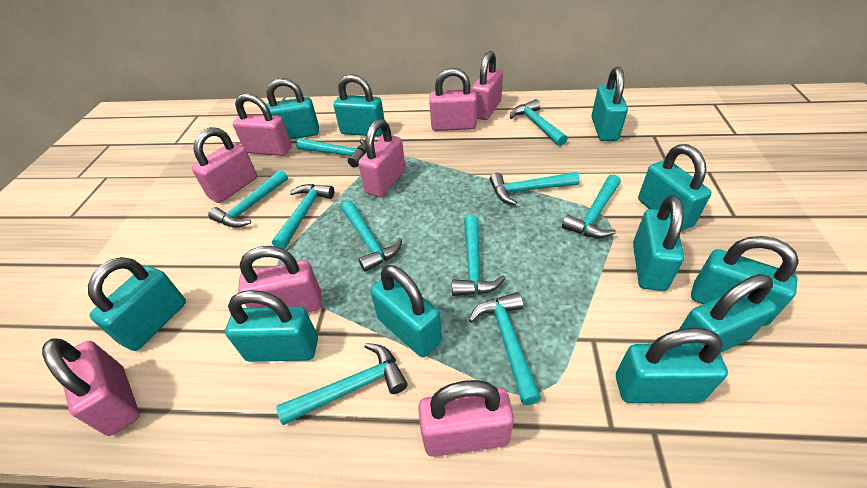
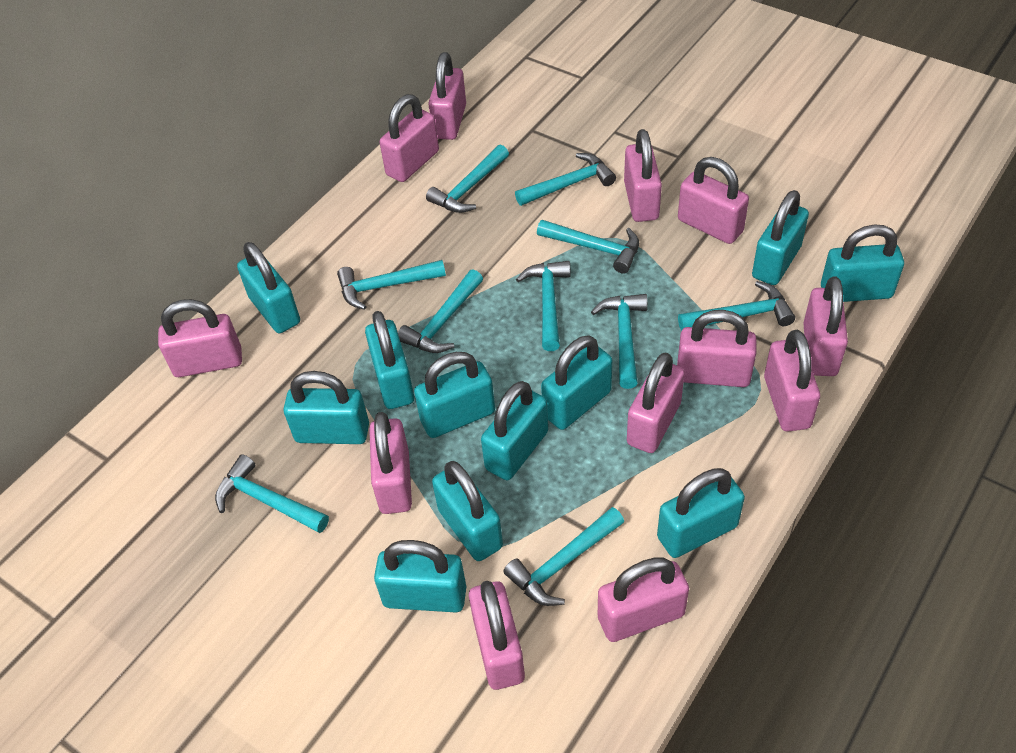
pink padlock: 8 -> 12

